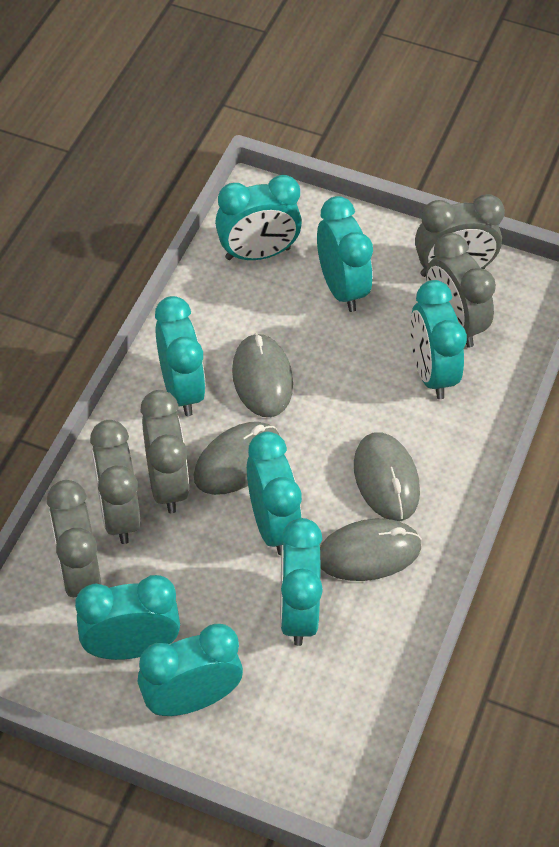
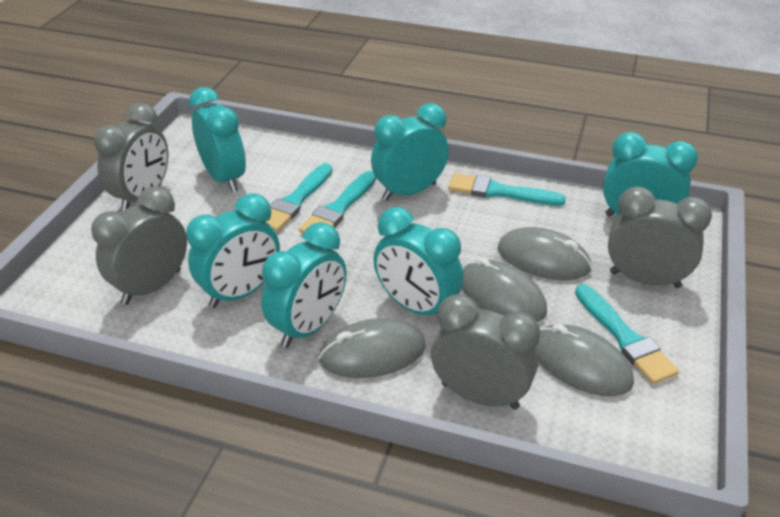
grey clock: 5 -> 4
turquoise brush: 0 -> 4
turquoise clock: 8 -> 6

